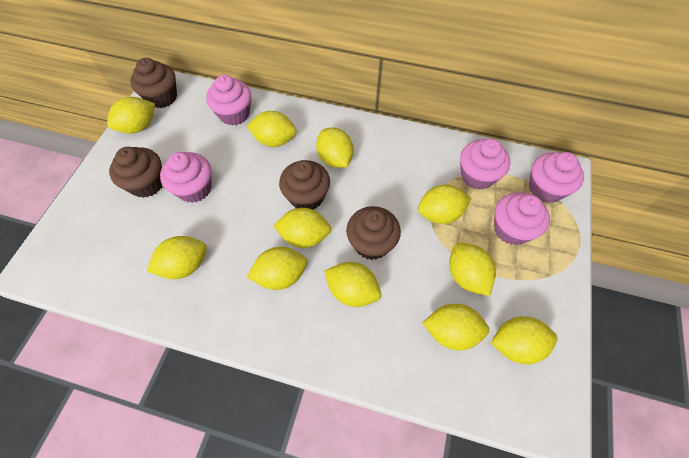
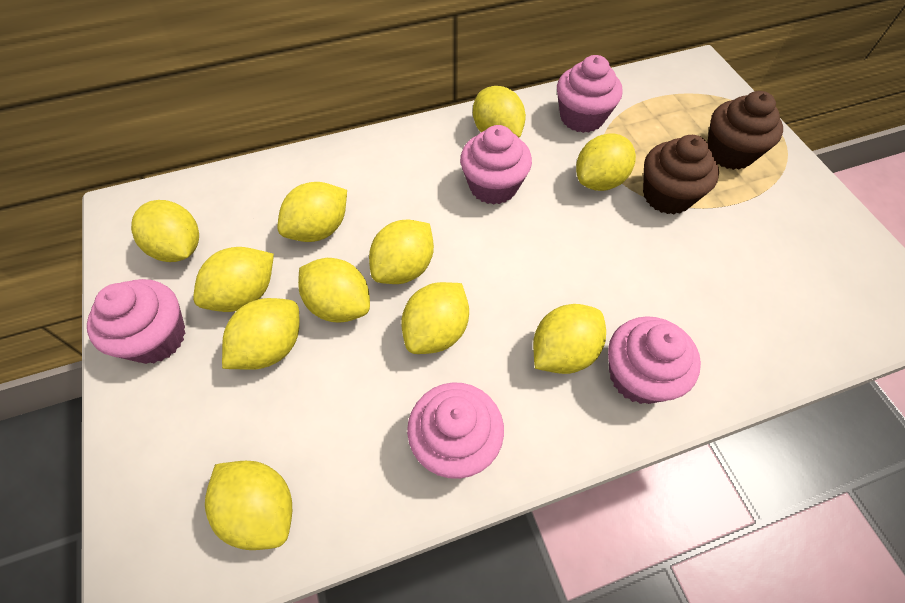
brown cupcake: 4 -> 2

